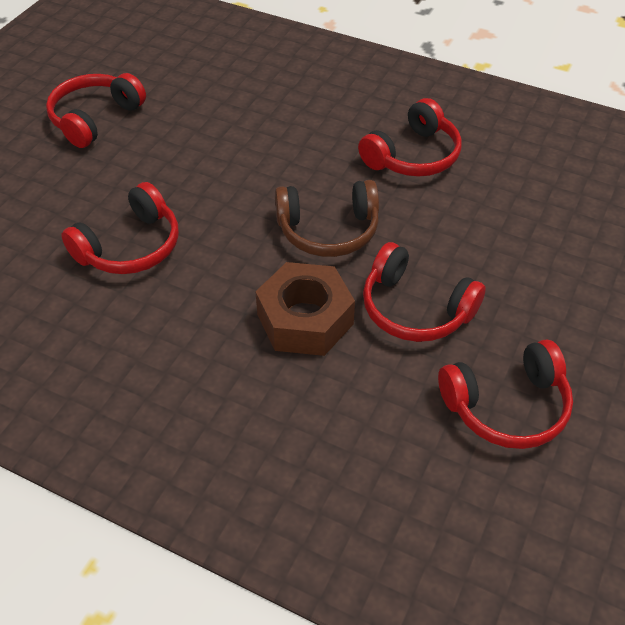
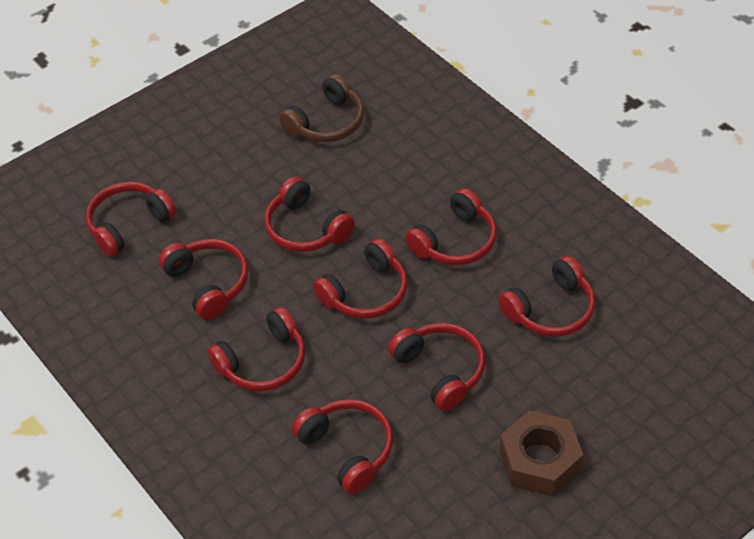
red headphones: 5 -> 9

